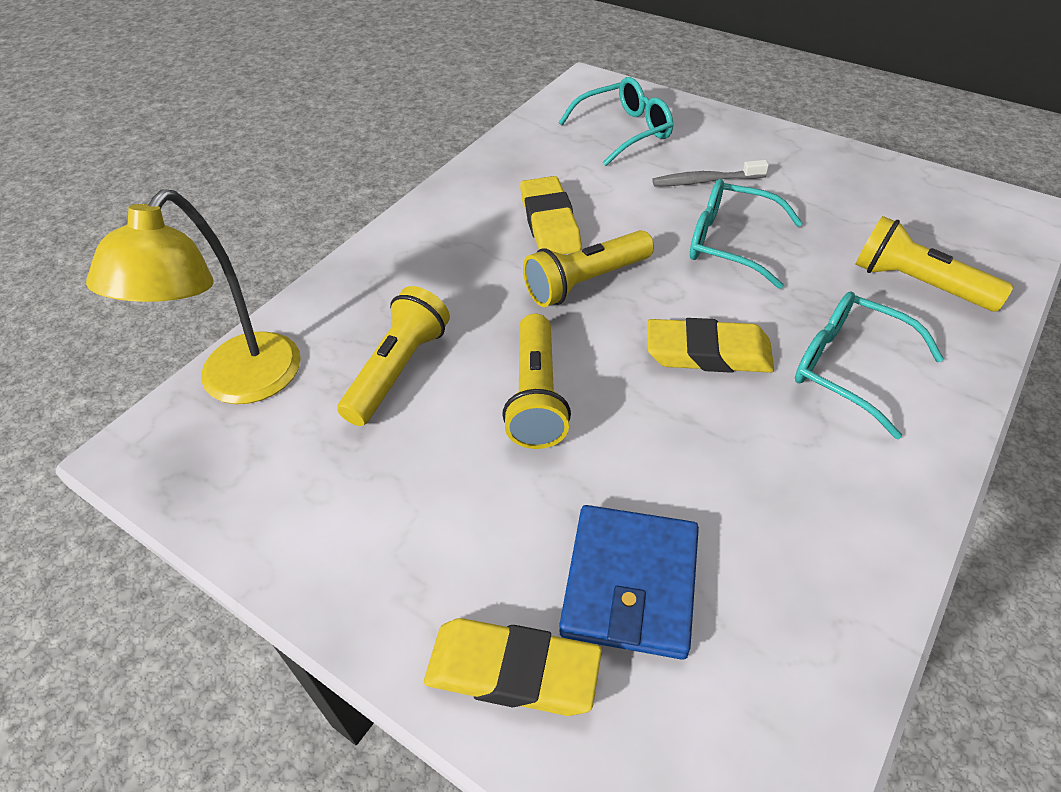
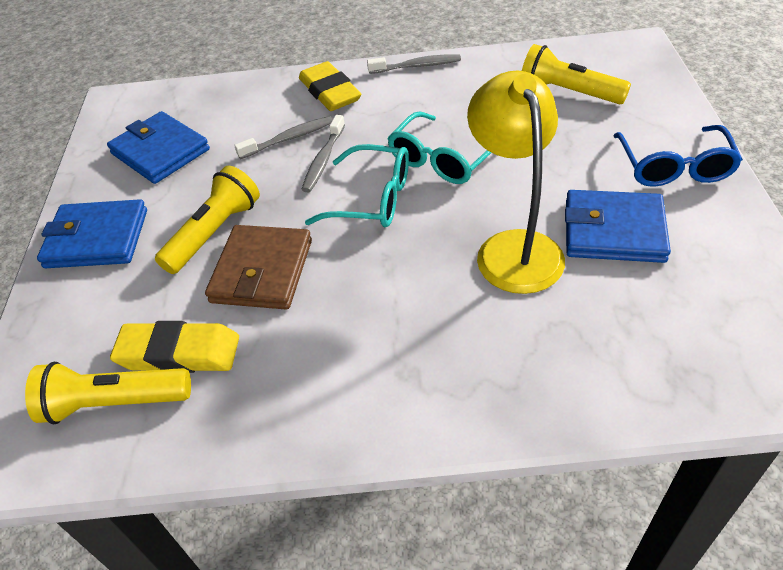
blue glasses: 0 -> 1
blue wallet: 1 -> 3
brown wallet: 0 -> 1
grey toothbrush: 1 -> 3
turquoise glasses: 3 -> 2
yellow eraser: 3 -> 2
yellow flashlight: 4 -> 3

